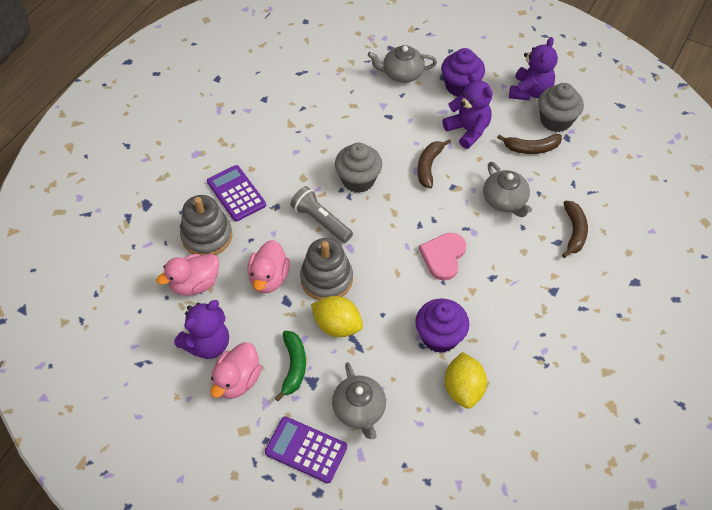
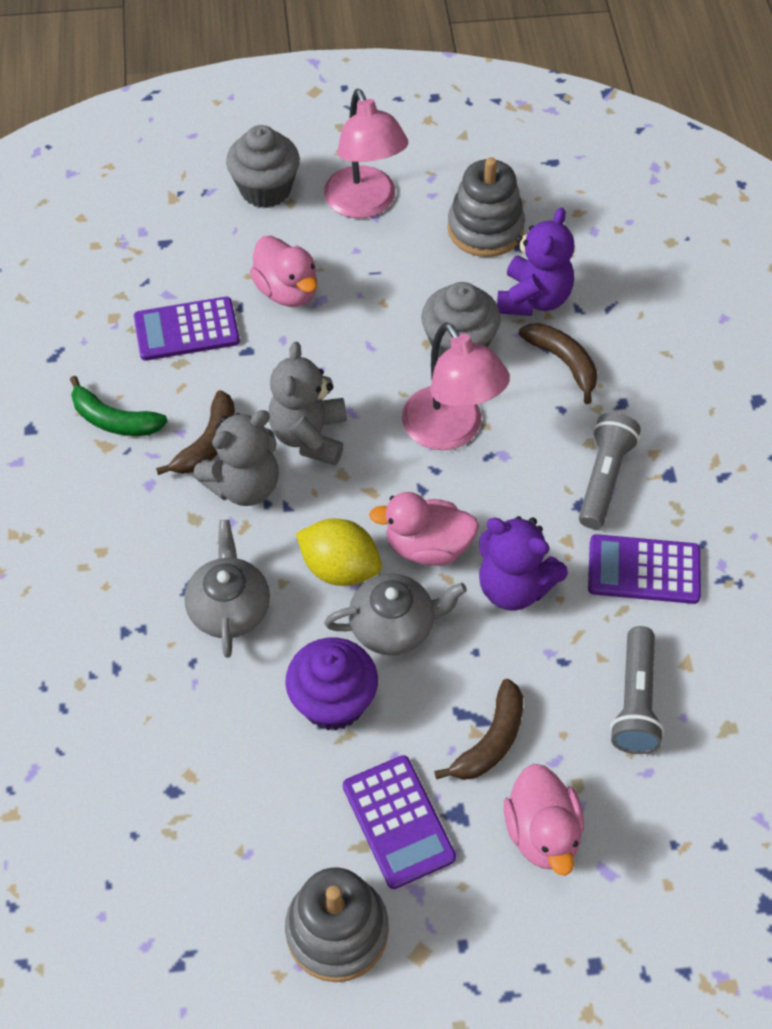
grey flashlight: 1 -> 2
grey teapot: 3 -> 2
grey teddy bear: 0 -> 2
pink heart: 1 -> 0
pink lamp: 0 -> 2
purple calculator: 2 -> 3
purple cupcake: 2 -> 1
purple teddy bear: 3 -> 2
yellow lemon: 2 -> 1

